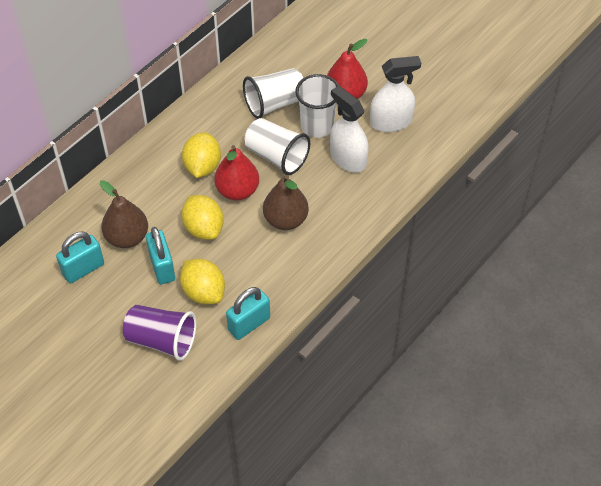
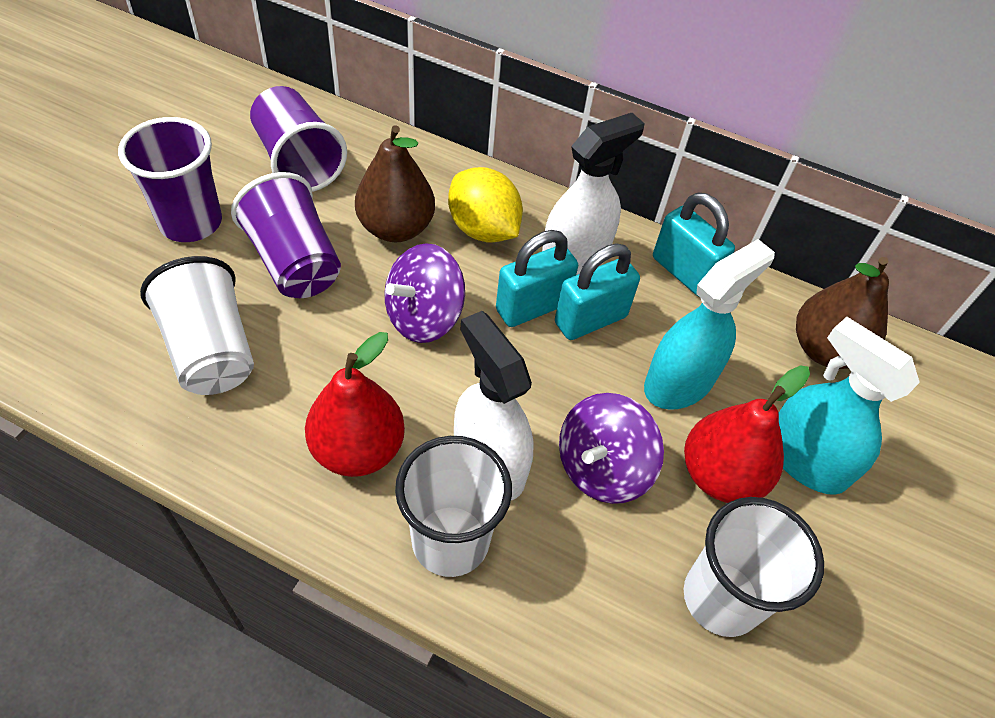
purple cup: 1 -> 3
purple spinning top: 0 -> 2
turquoise spray bottle: 0 -> 2
yellow lemon: 3 -> 1

